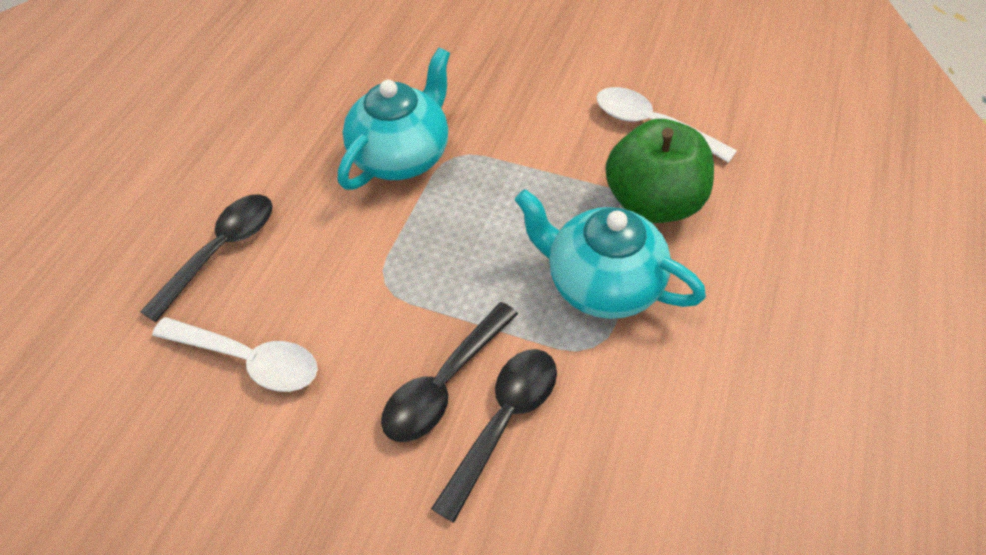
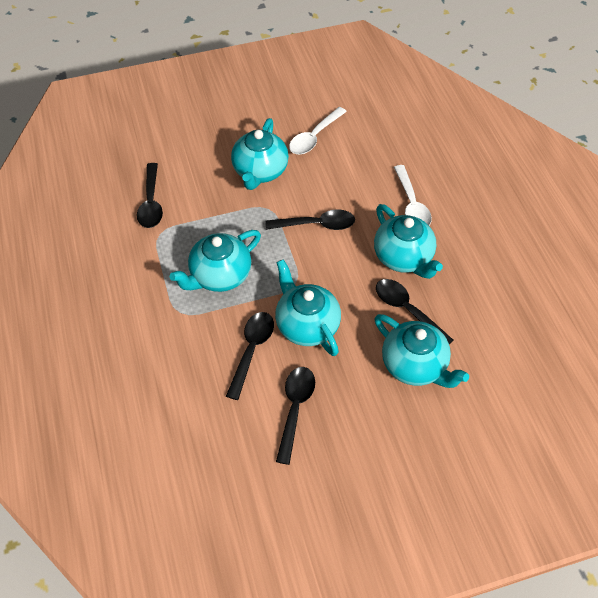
black spoon: 3 -> 5
green apple: 1 -> 0
turquoise teapot: 2 -> 5

